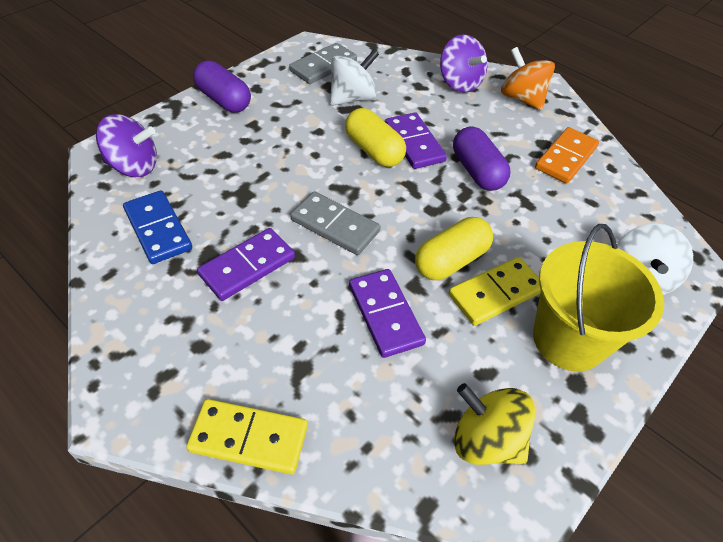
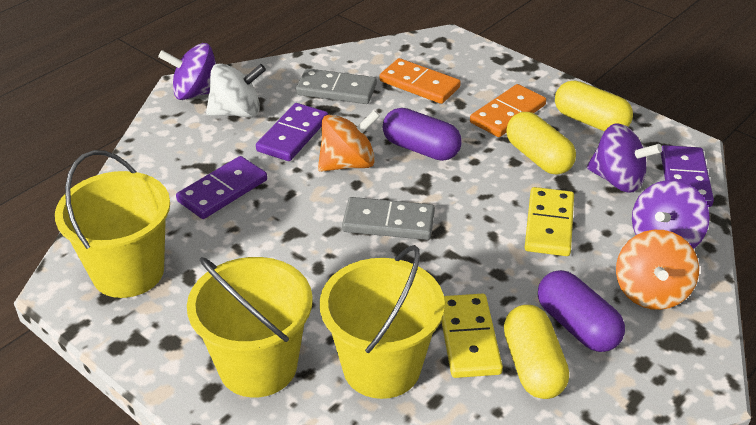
blue domino: 1 -> 0
orange domino: 1 -> 2
orange spinning top: 1 -> 2
purple spinning top: 2 -> 3
white spinning top: 2 -> 1
yellow bucket: 1 -> 3
yellow capsule: 2 -> 3
yellow spinning top: 1 -> 0

